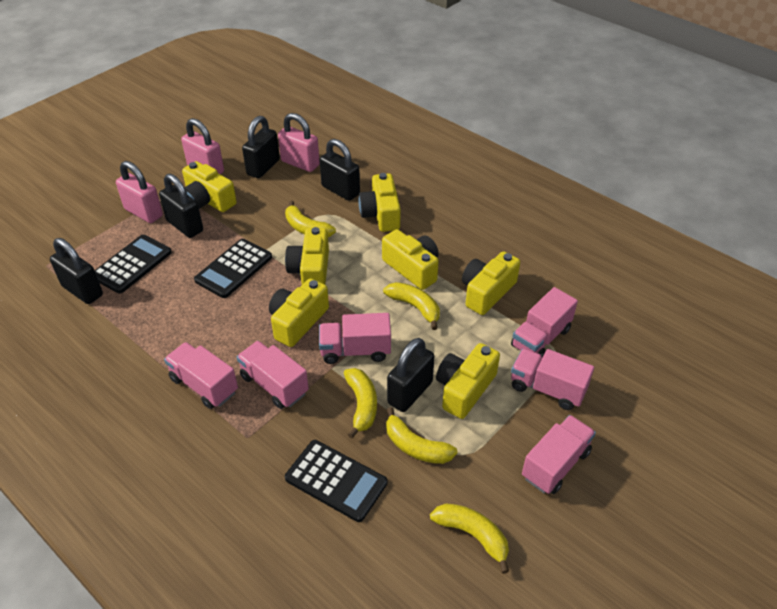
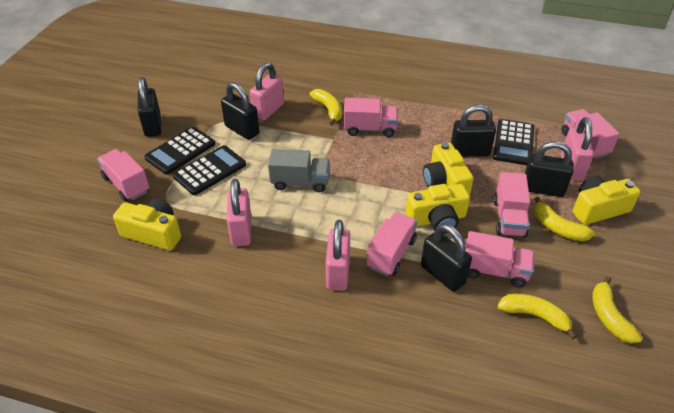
grey truck: 0 -> 1
pink padlock: 3 -> 4
yellow banana: 5 -> 4
yellow camera: 7 -> 4

